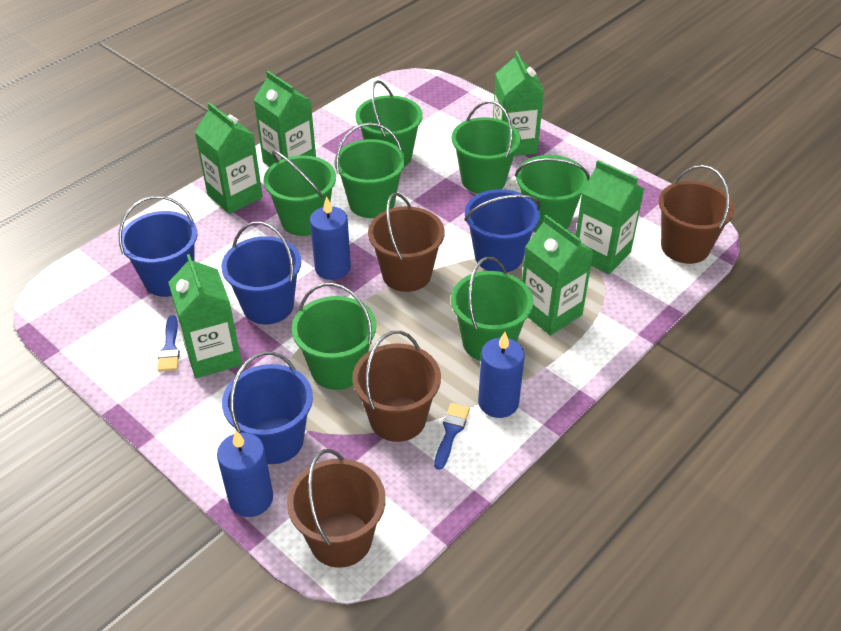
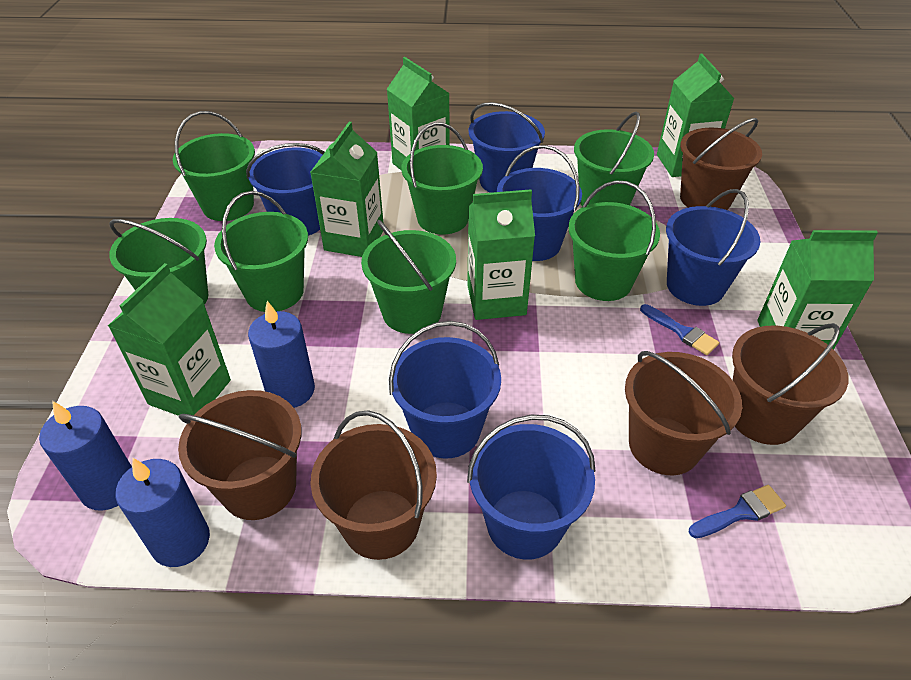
blue bucket: 4 -> 6
brown bucket: 4 -> 5

